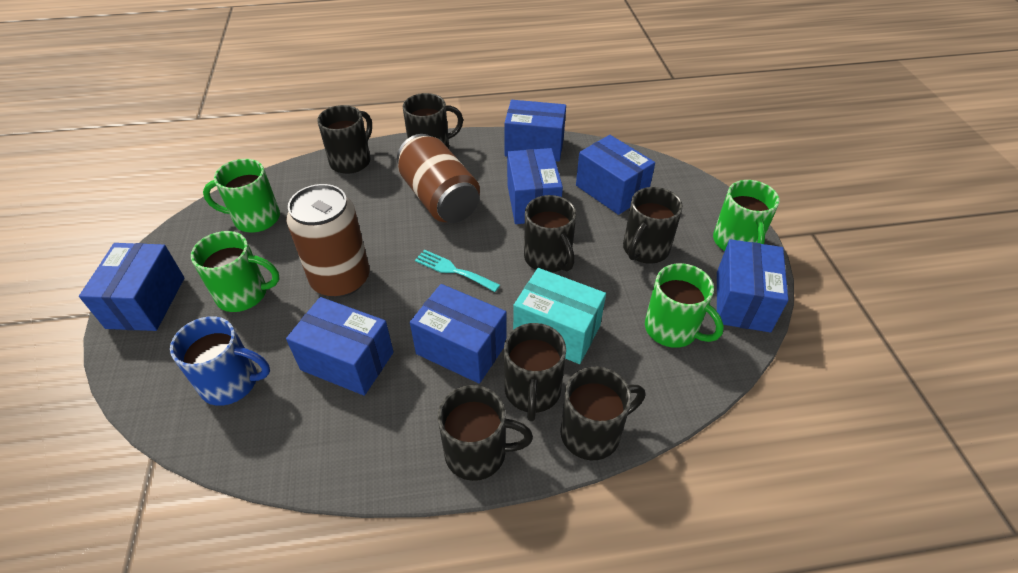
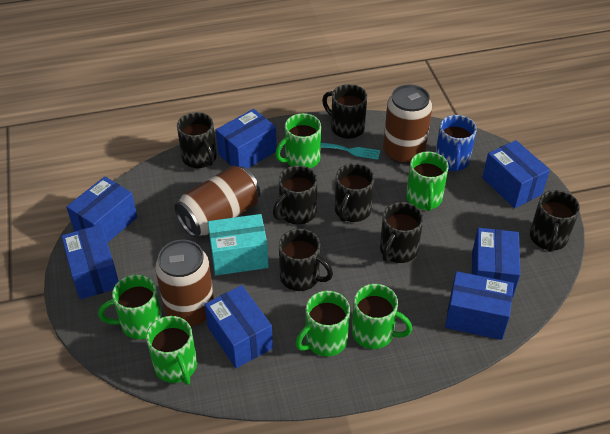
brown can: 2 -> 3
green mug: 4 -> 6

